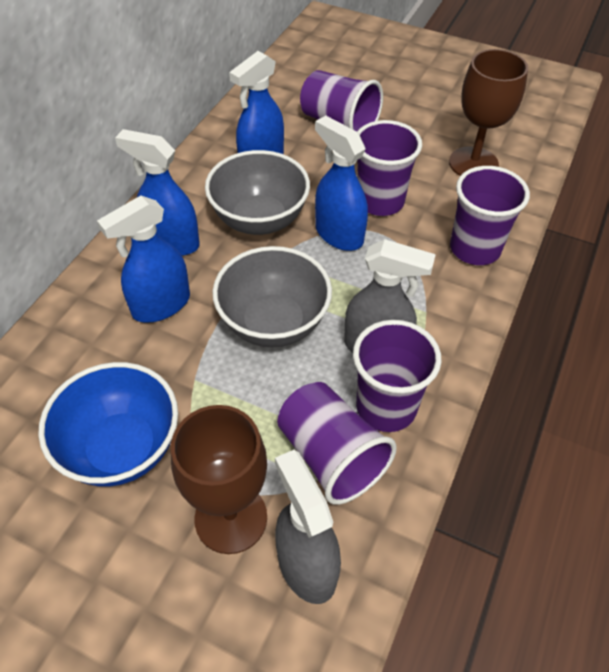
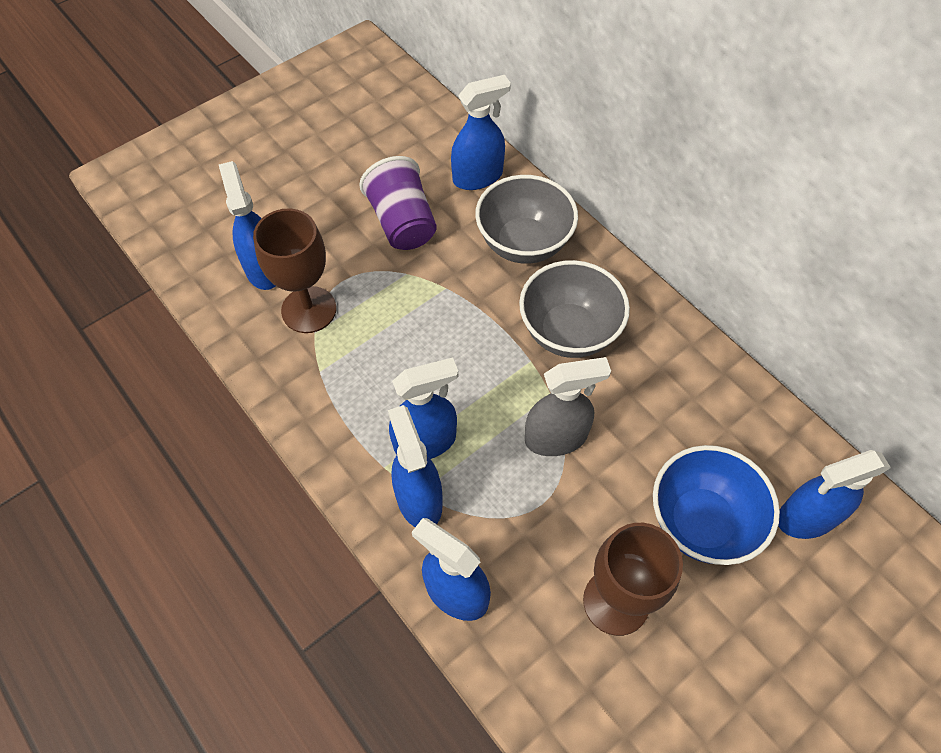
blue spray bottle: 4 -> 6
grey spray bottle: 2 -> 1
purple cup: 5 -> 1

